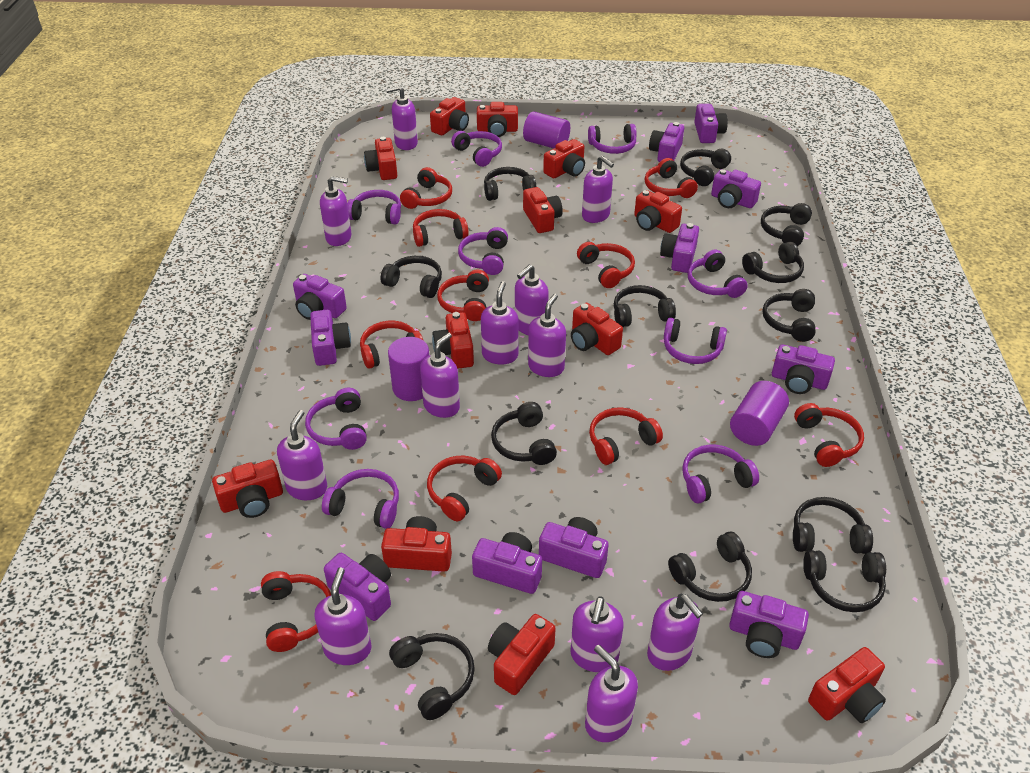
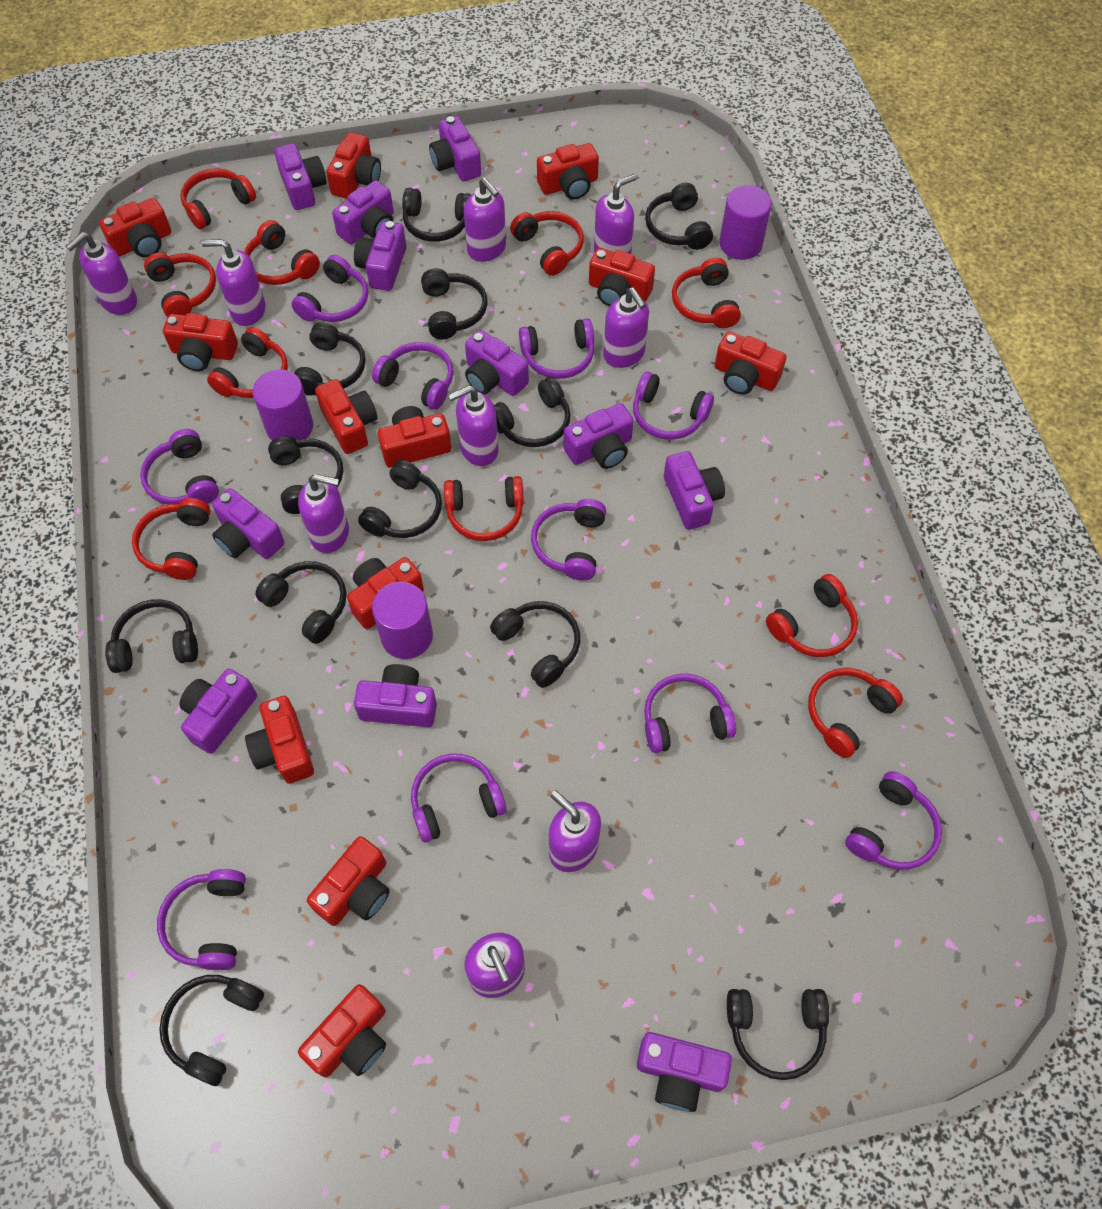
purple headphones: 9 -> 10
purple soap dispenser: 12 -> 9

